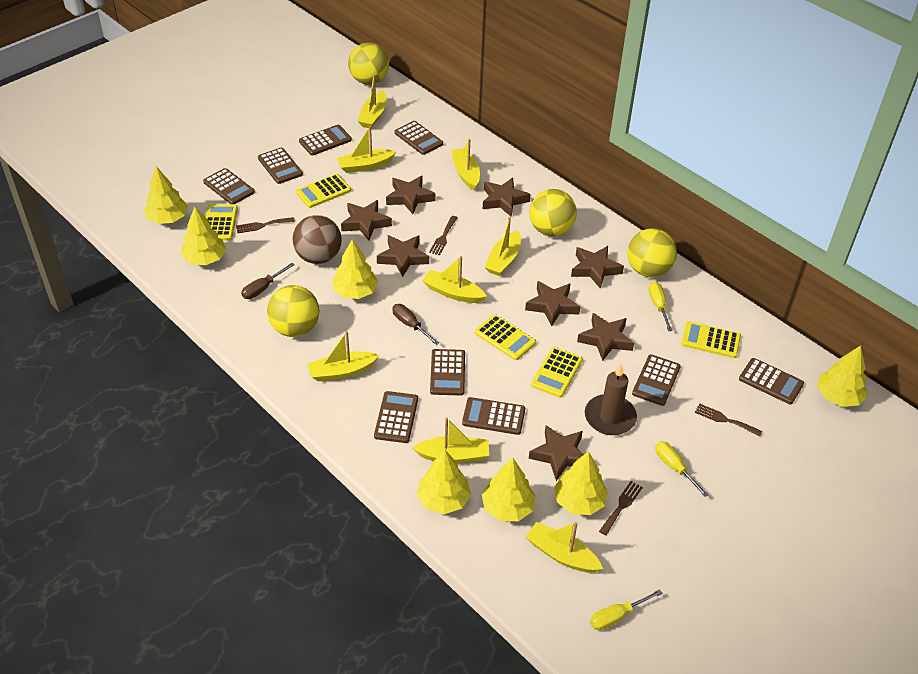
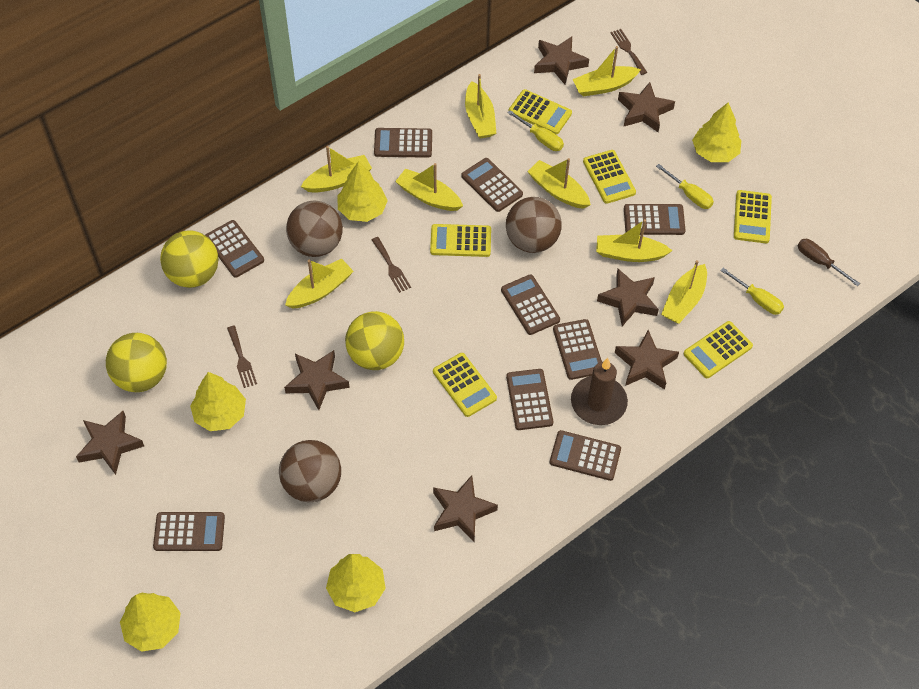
brown ball: 1 -> 3
brown fork: 4 -> 3
brown screwdriver: 2 -> 1
brown star: 8 -> 7
yellow ball: 4 -> 3
yellow calculator: 5 -> 6
yellow tree: 7 -> 5

